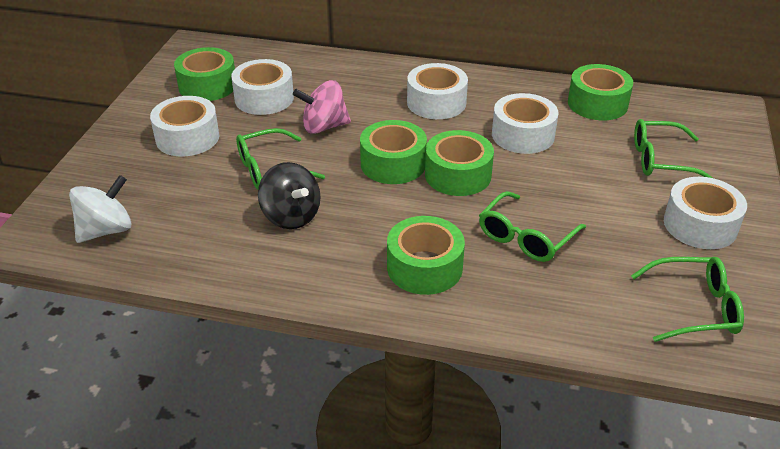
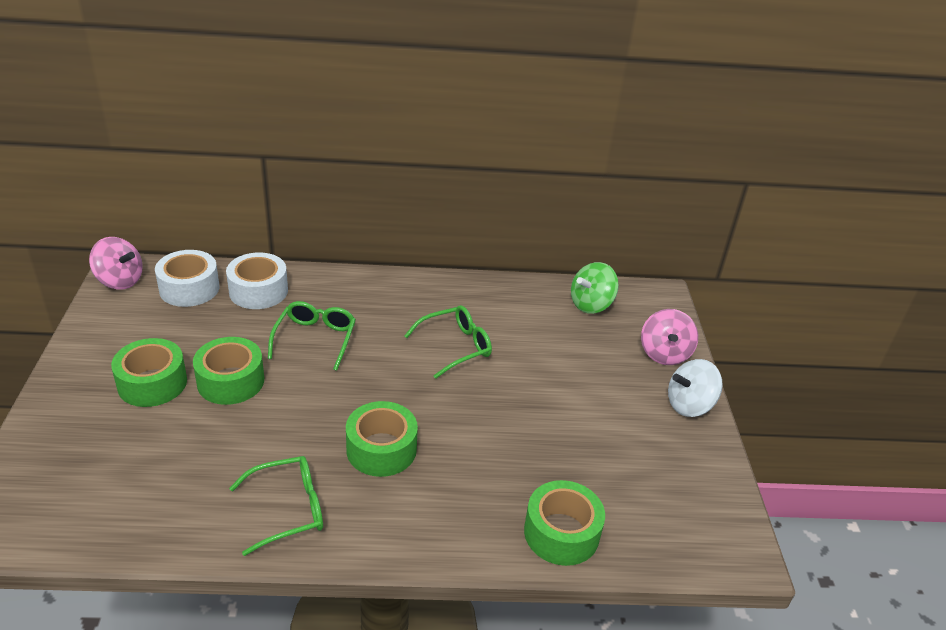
black spinning top: 1 -> 0
green glasses: 4 -> 3
green spinning top: 0 -> 1
green tape: 5 -> 4
pink spinning top: 1 -> 2
white tape: 5 -> 2

